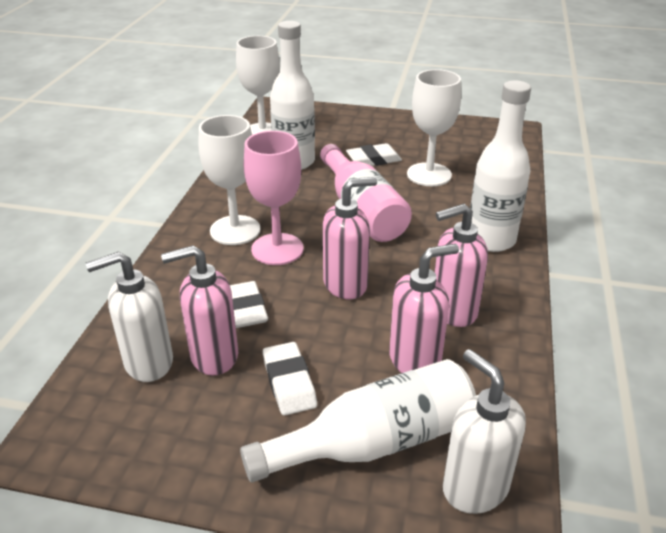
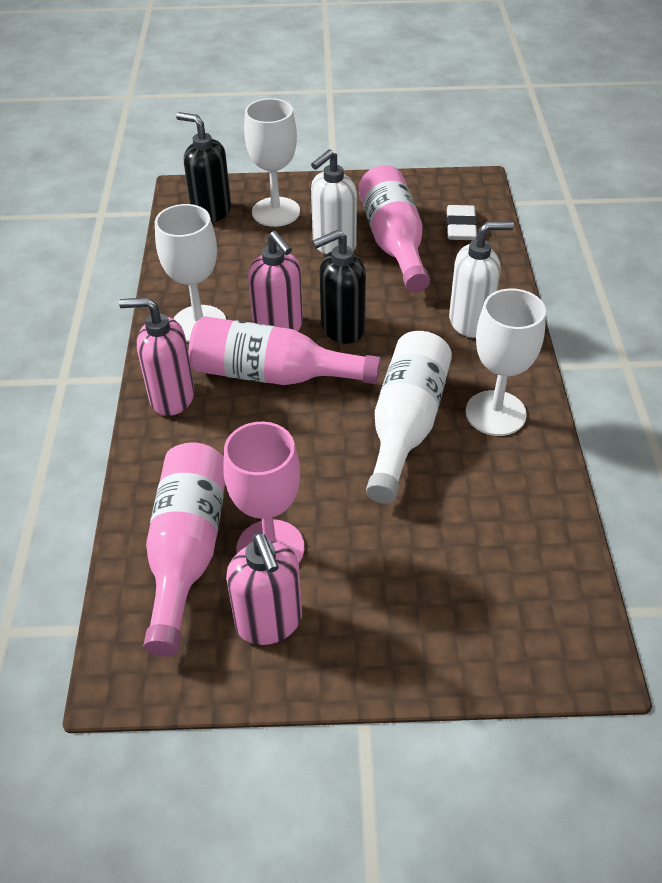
black soap dispenser: 0 -> 2
pink bottle: 1 -> 3
pink soap dispenser: 4 -> 3
white bottle: 3 -> 1
white eraser: 3 -> 1

